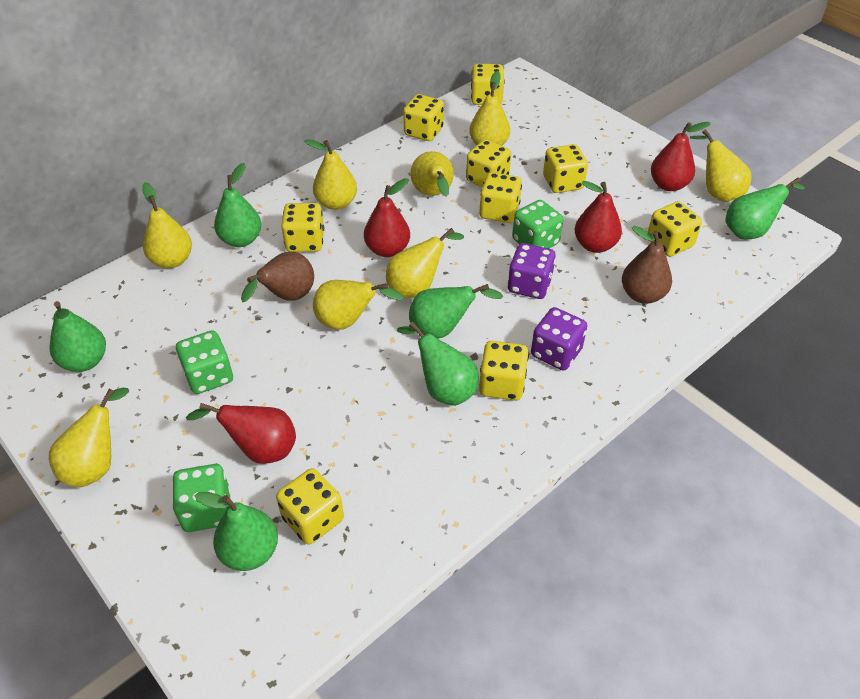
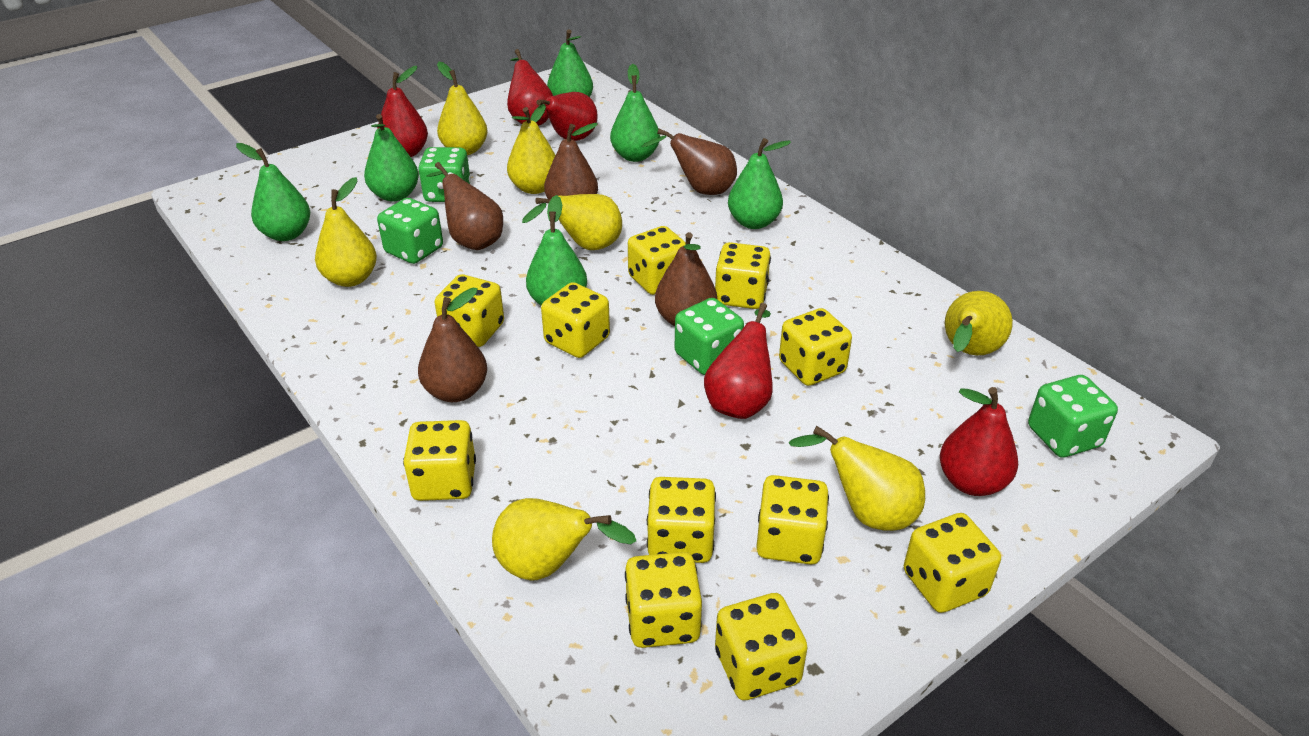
brown pear: 2 -> 5
green dice: 3 -> 4
purple dice: 2 -> 0
red pear: 4 -> 5
yellow dice: 9 -> 11
yellow pear: 8 -> 7

